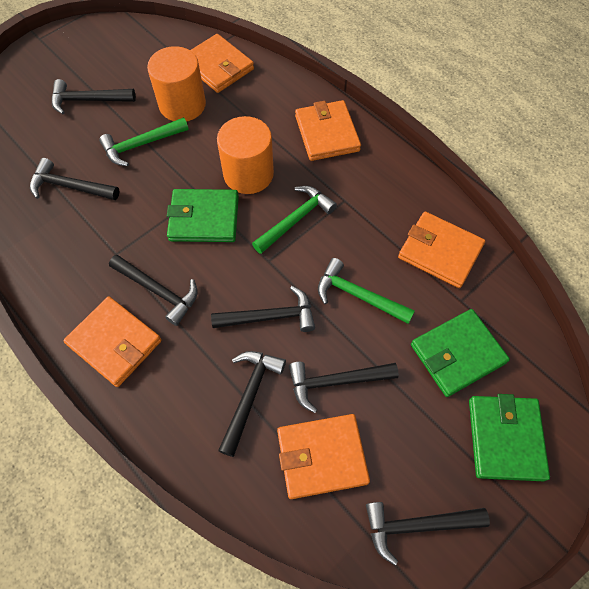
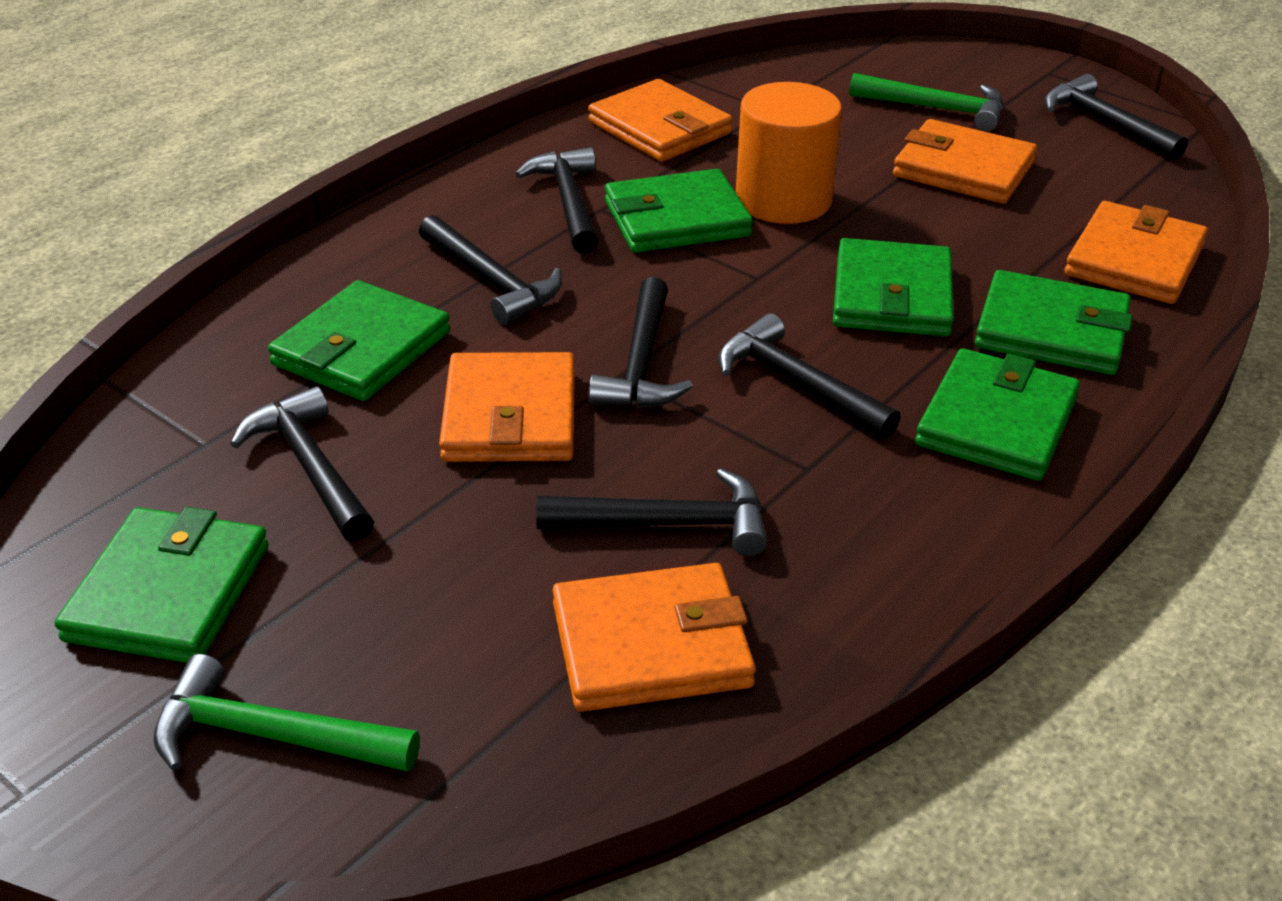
green hammer: 3 -> 2
green wallet: 3 -> 6
orange cylinder: 2 -> 1

